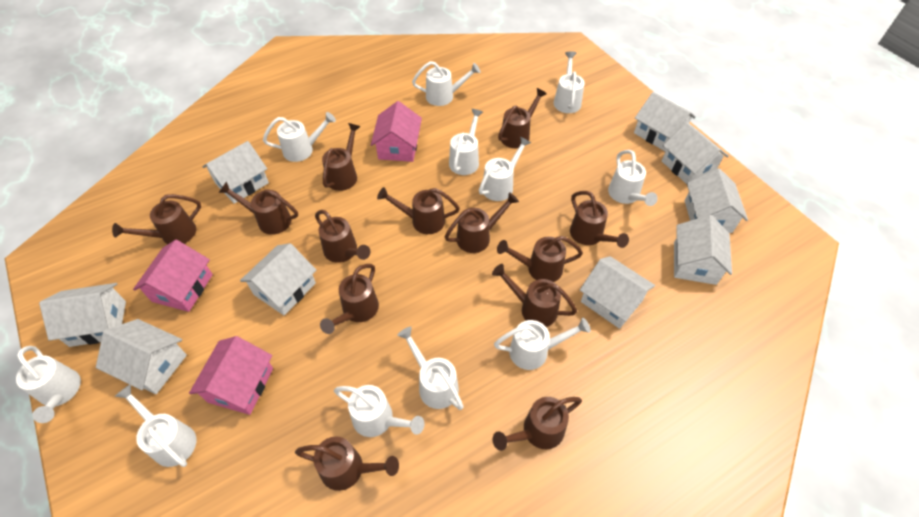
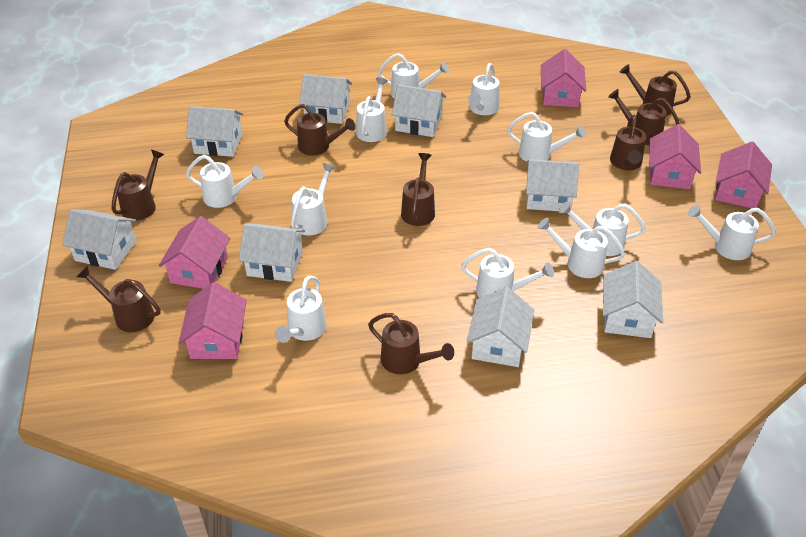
brown watering can: 13 -> 8
pink house: 3 -> 5
white house: 9 -> 8

